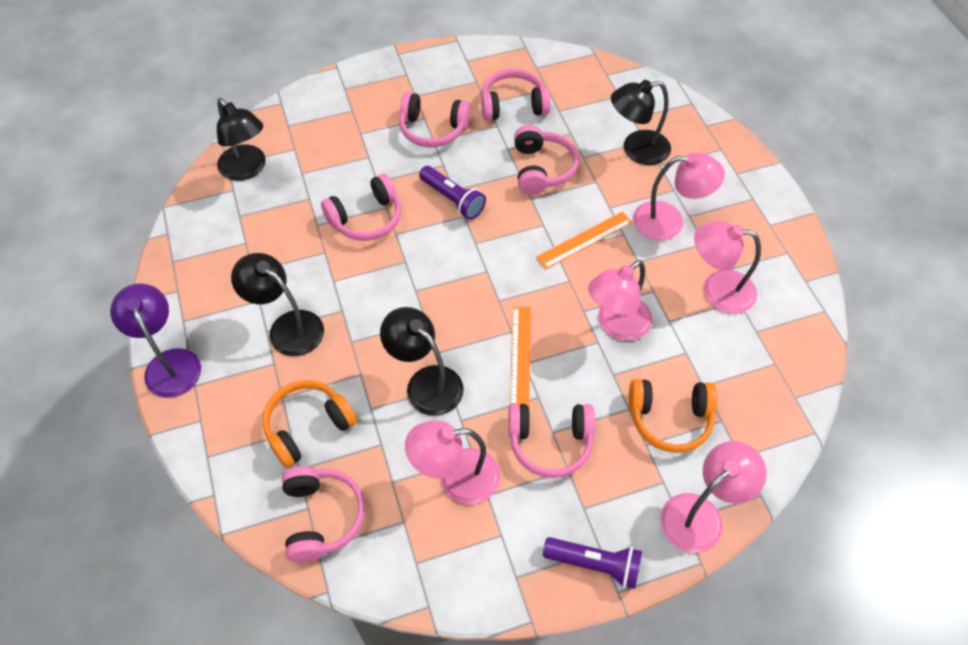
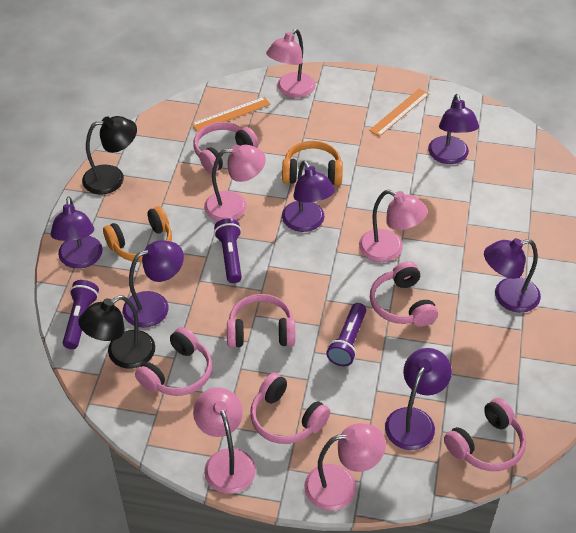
black lamp: 4 -> 2
purple flashlight: 2 -> 3
purple lamp: 1 -> 6

